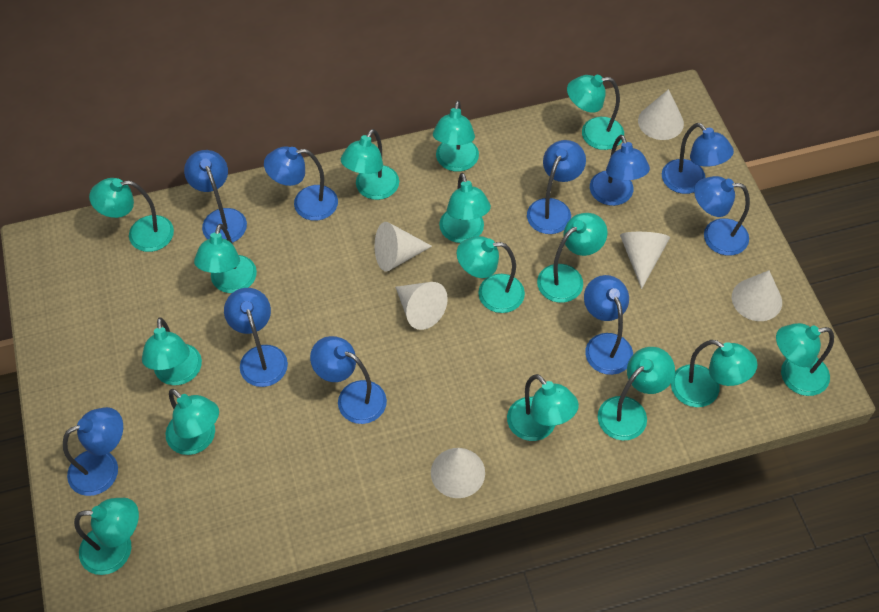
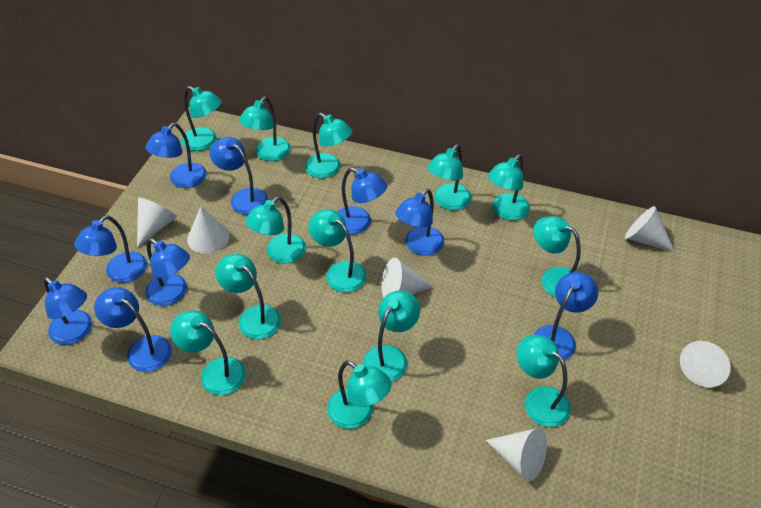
blue lamp: 10 -> 9
turquoise lamp: 15 -> 13

